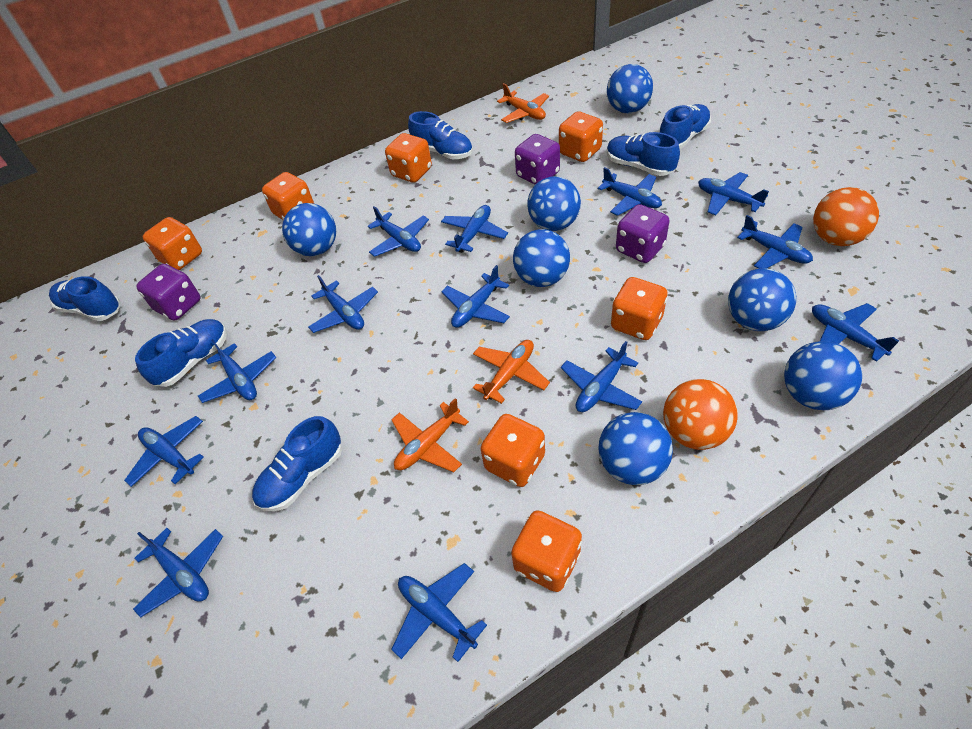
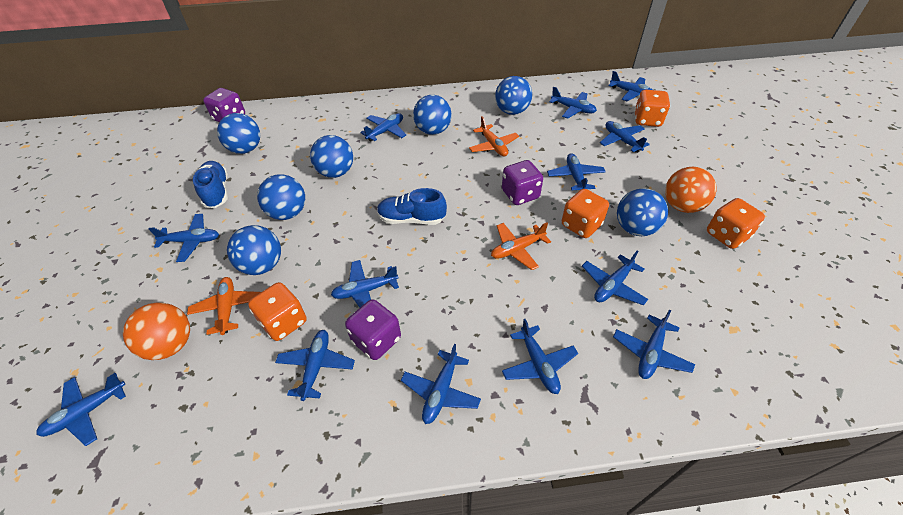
blue shoe: 6 -> 2
orange dice: 7 -> 4

